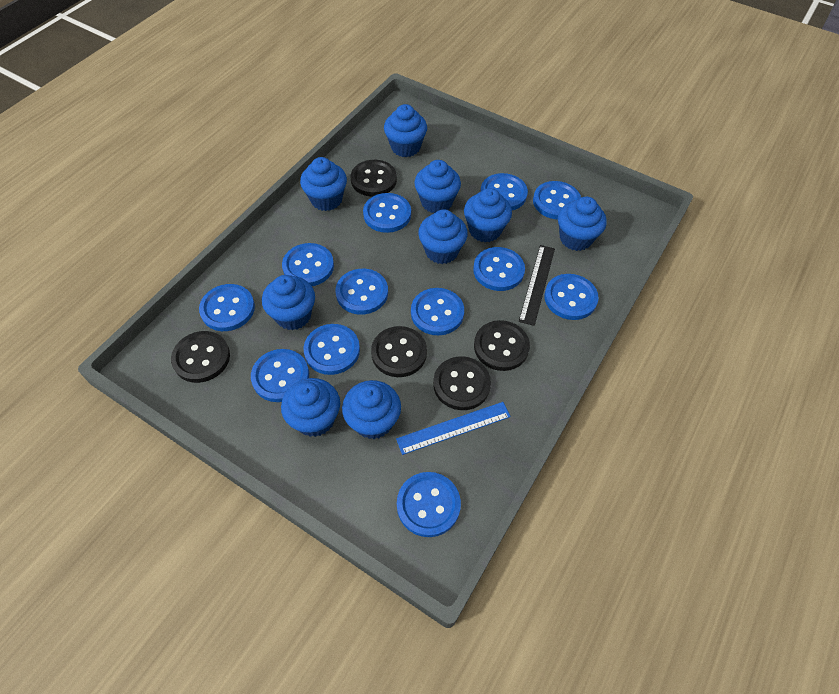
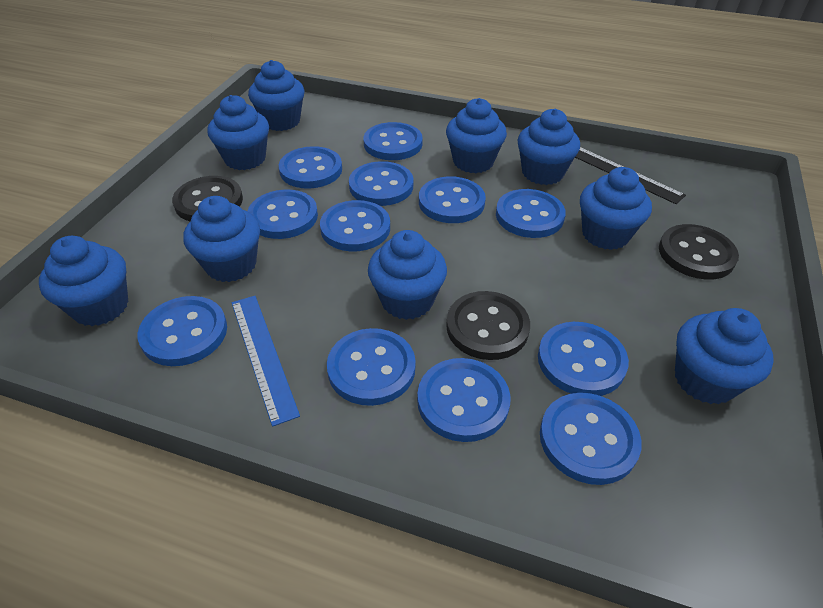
black button: 5 -> 3

